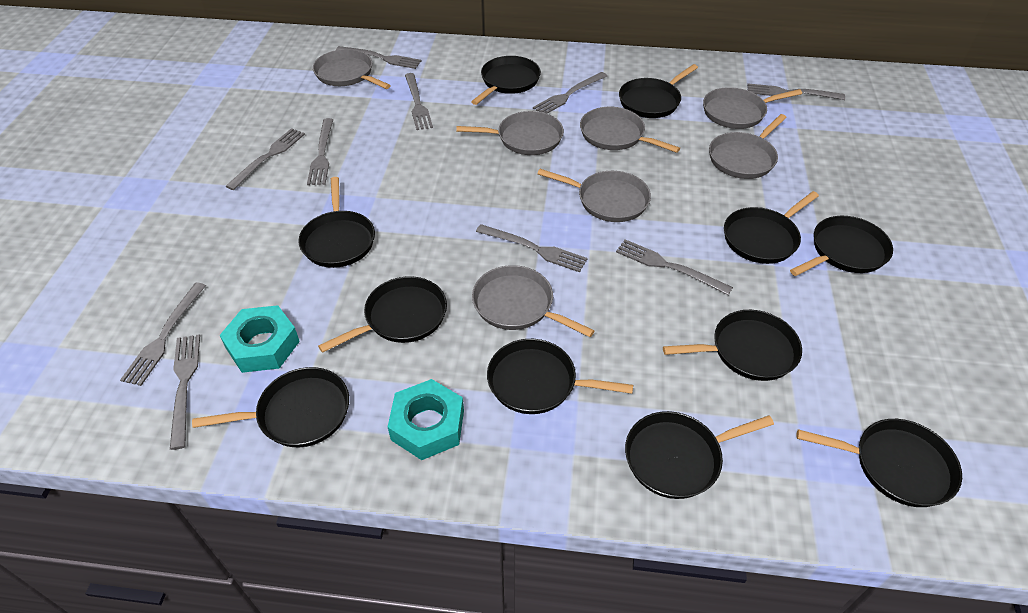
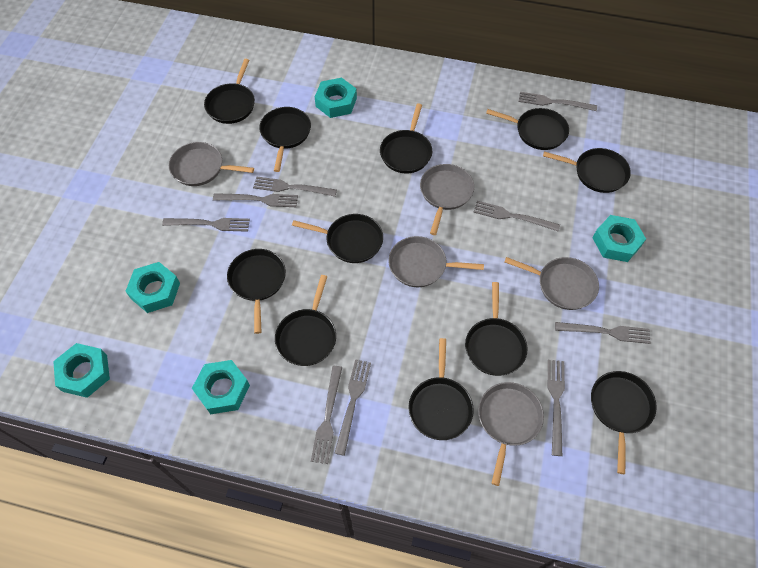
grey fork: 10 -> 9
grey pan: 7 -> 5
turquoise nut: 2 -> 5

